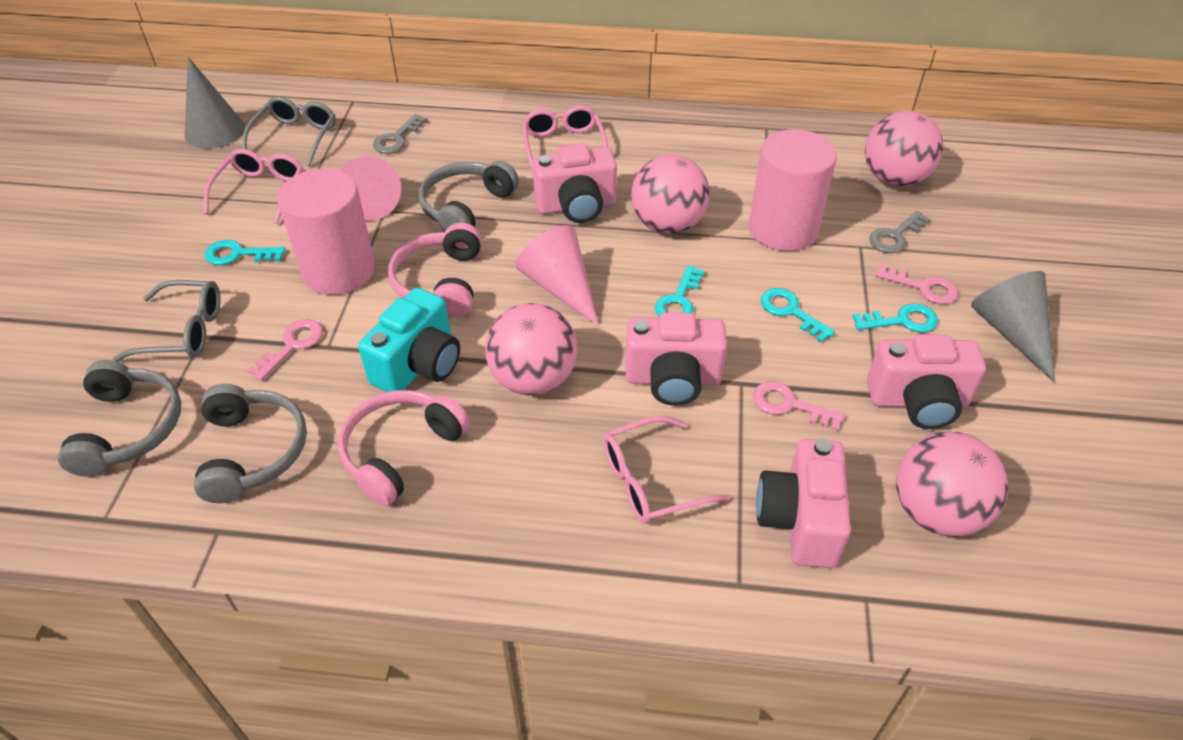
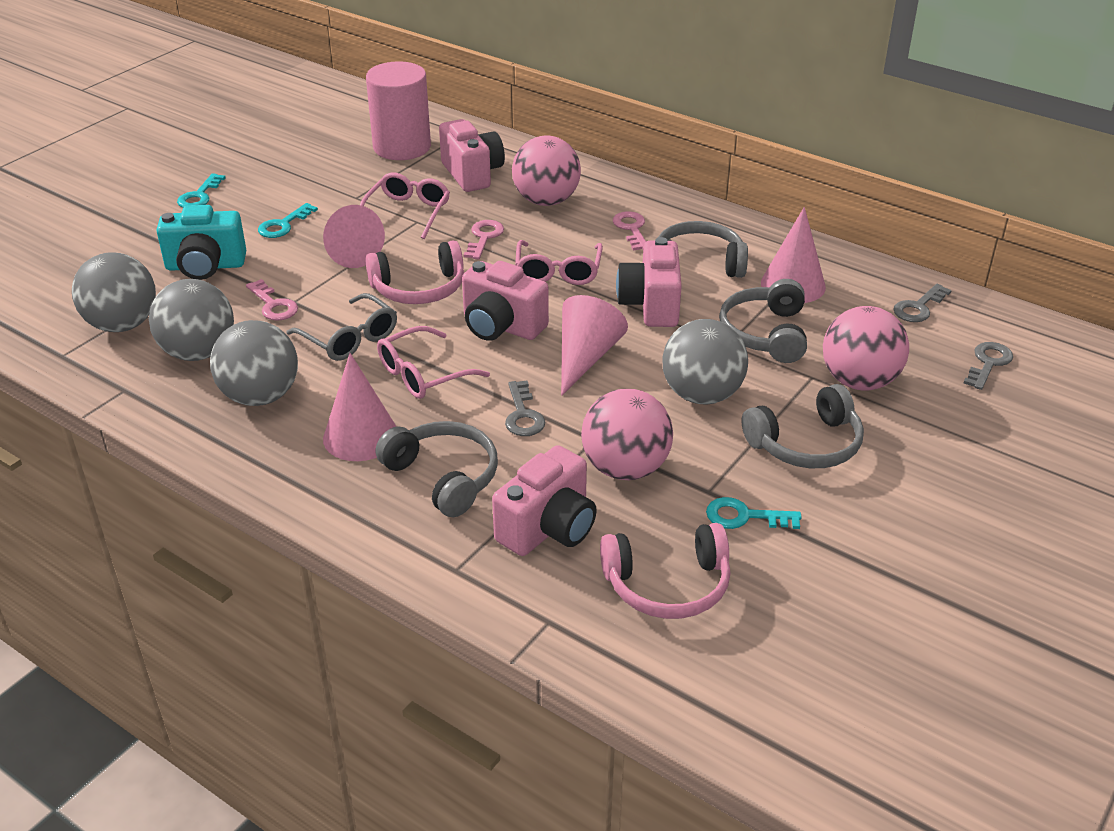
grey ball: 0 -> 4
grey cone: 2 -> 0
grey glasses: 2 -> 1
grey headphones: 3 -> 4
grey key: 2 -> 3
pink ball: 4 -> 3
pink cone: 2 -> 4
pink cylinder: 2 -> 1
turquoise key: 4 -> 3

